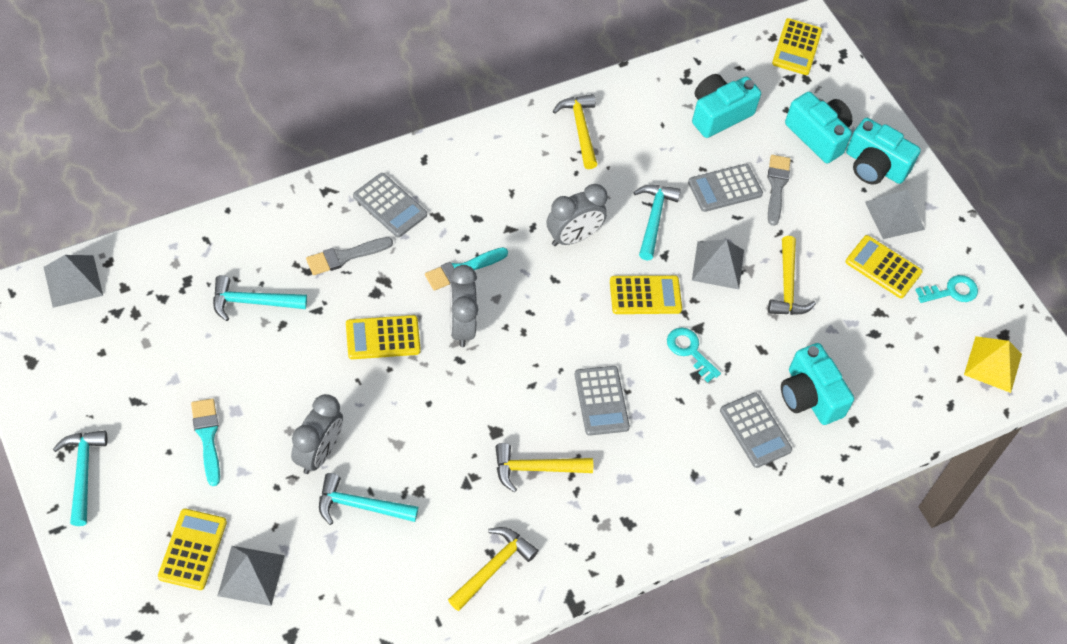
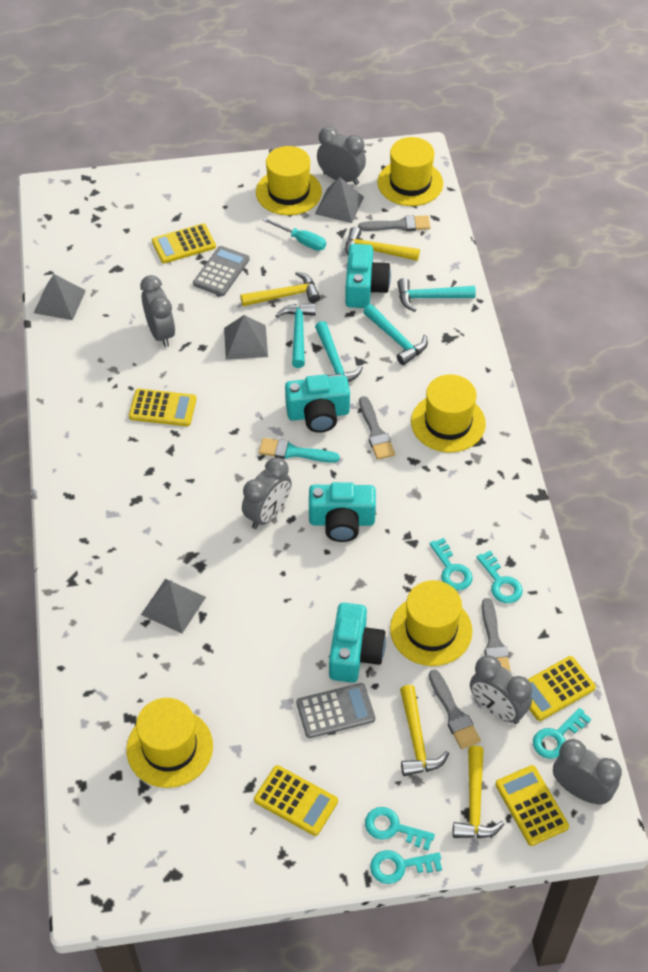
grey brush: 2 -> 4
grey calculator: 4 -> 2
grey clock: 3 -> 5
turquoise brush: 2 -> 1
turquoise key: 2 -> 5
turquoise screwdriver: 0 -> 1
yellow hat: 0 -> 5
yellow pyramid: 1 -> 0

